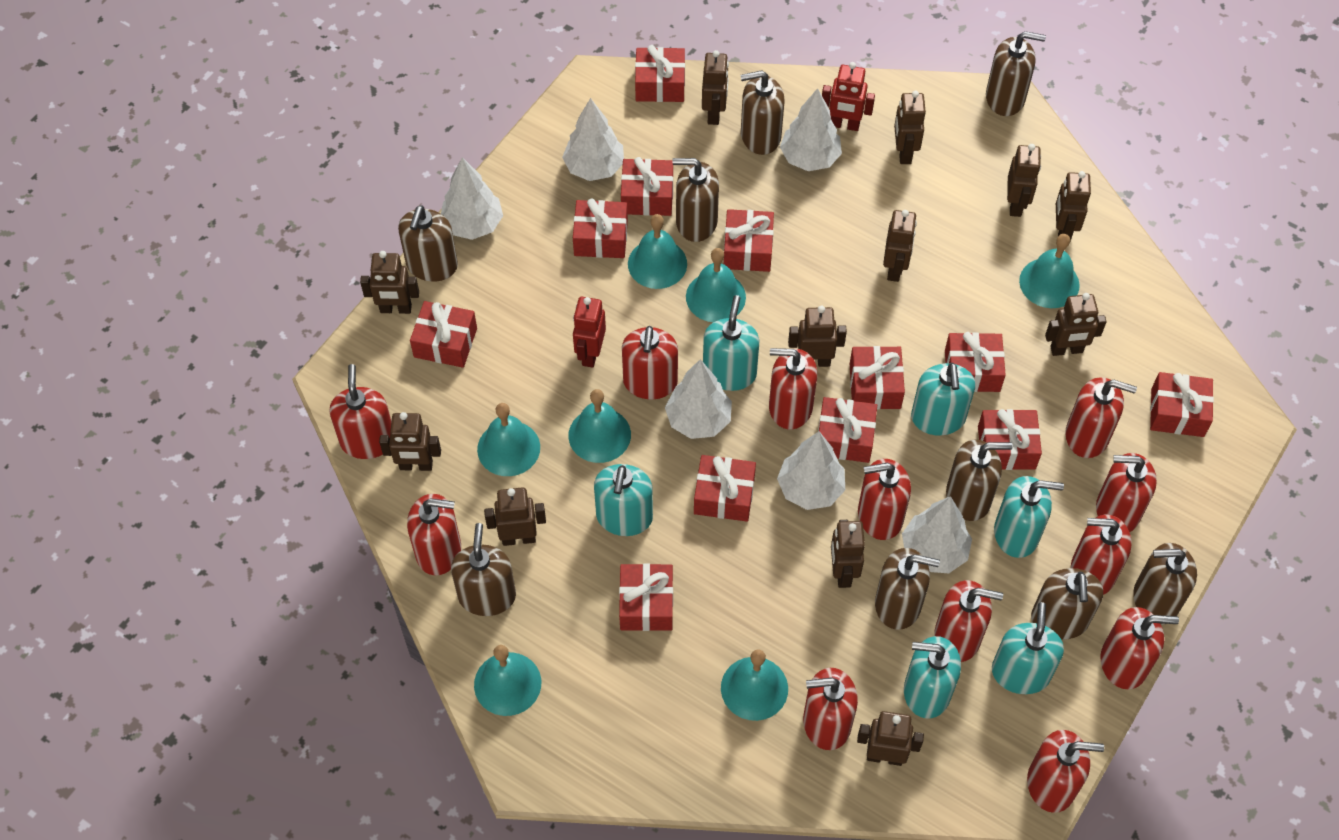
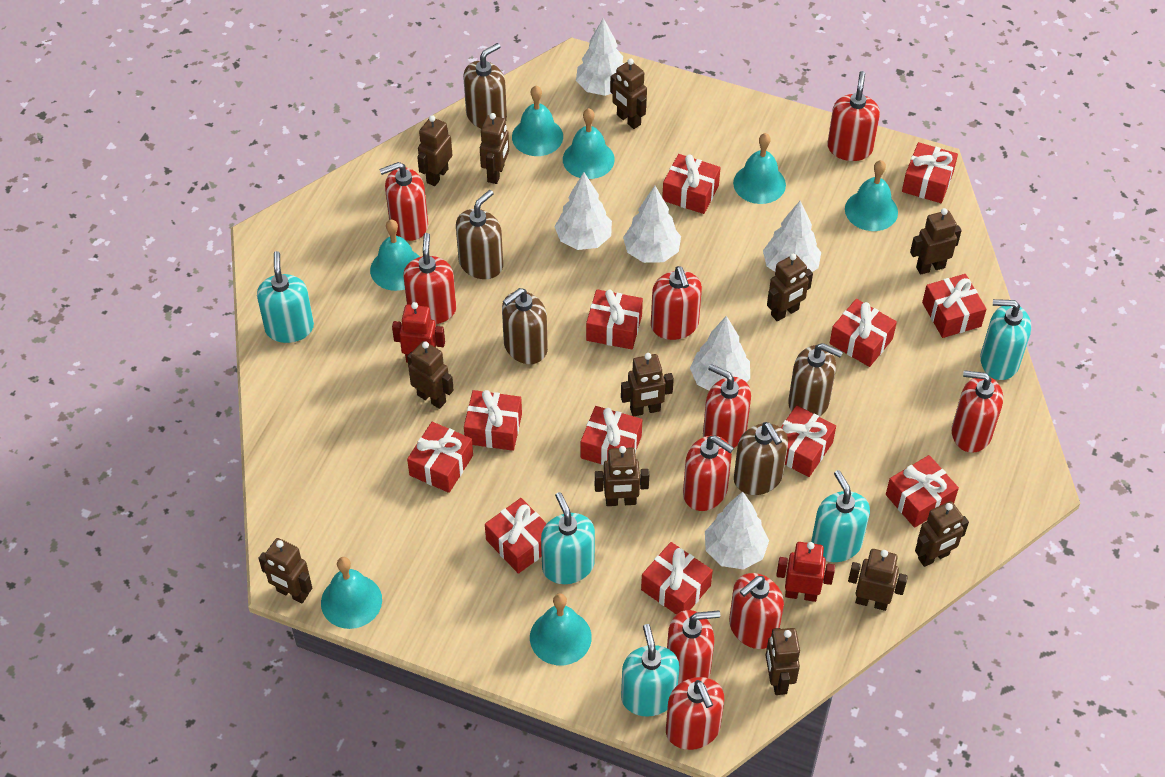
brown soap dispenser: 9 -> 5
red soap dispenser: 12 -> 10
turquoise soap dispenser: 6 -> 5

